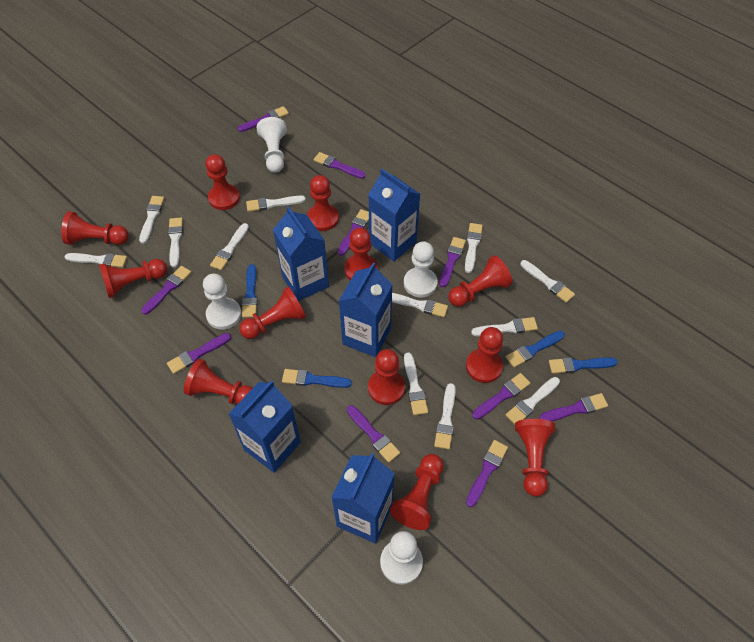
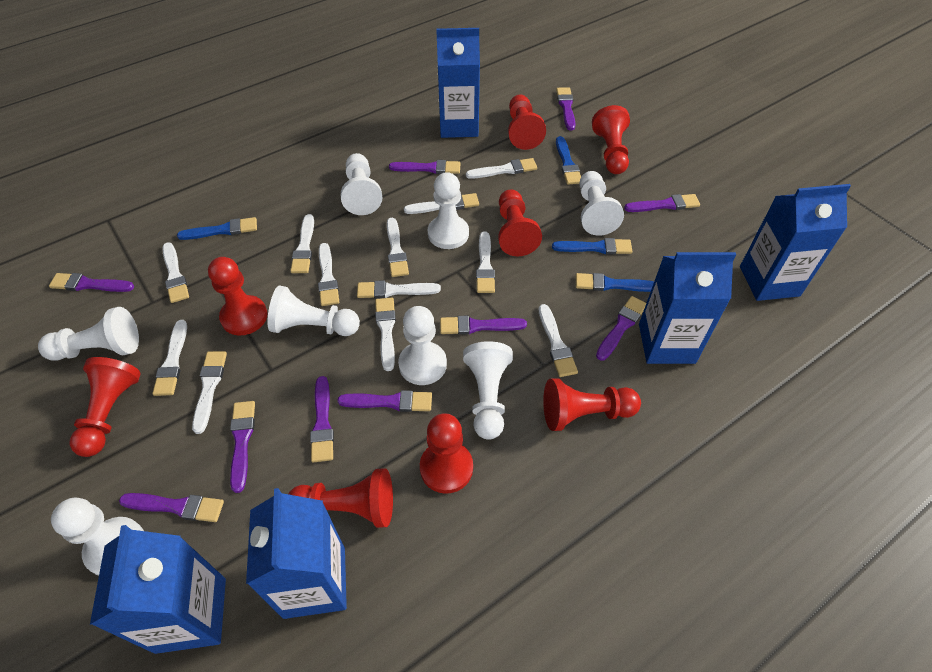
red pawn: 12 -> 8
white pawn: 4 -> 8

